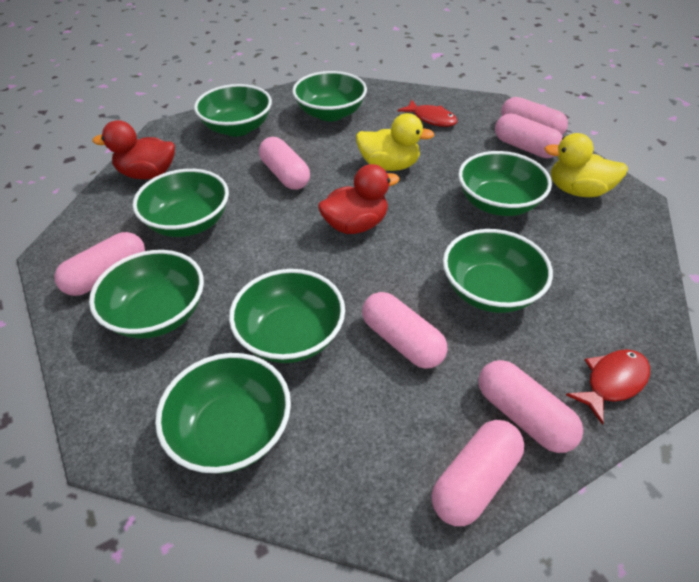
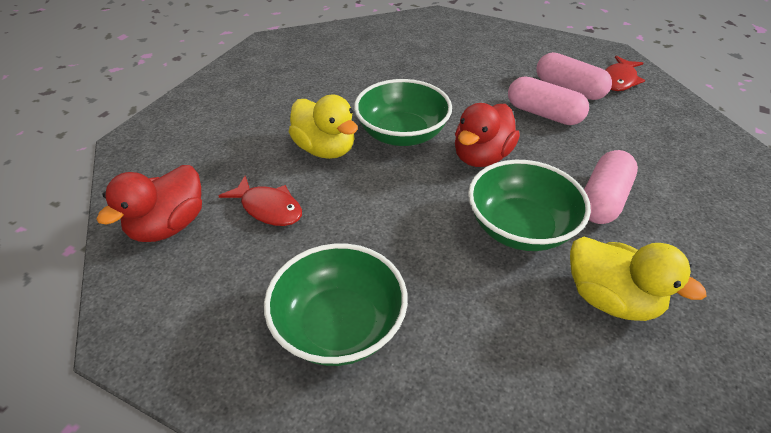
green bowl: 8 -> 3
pink capsule: 7 -> 3

